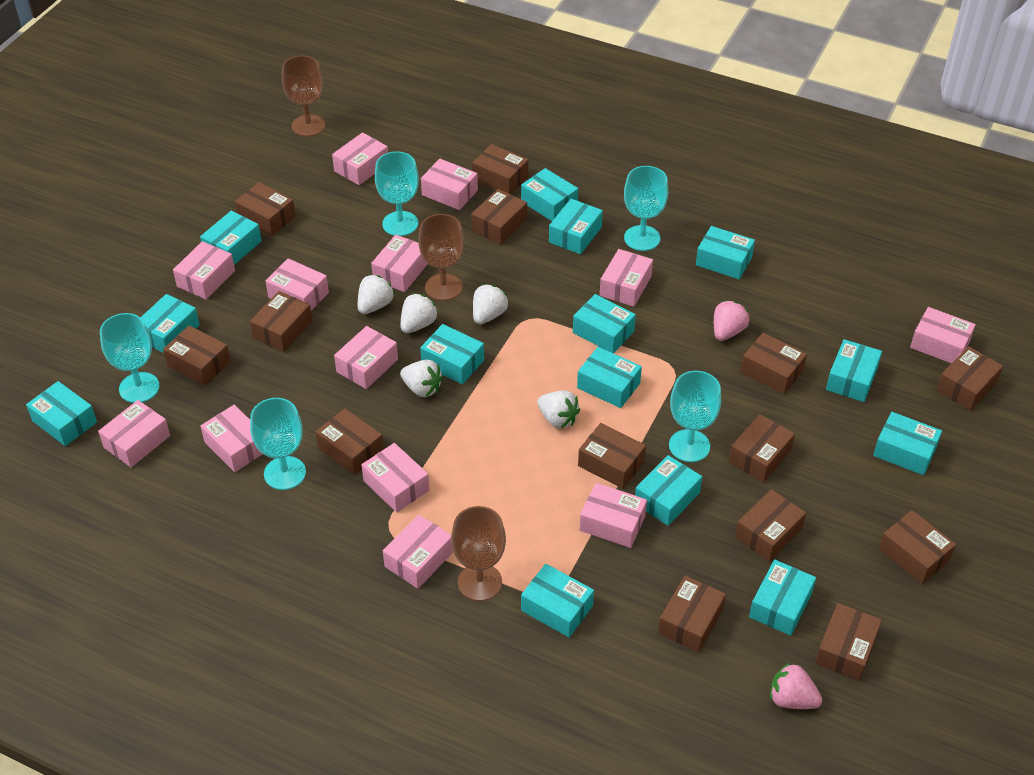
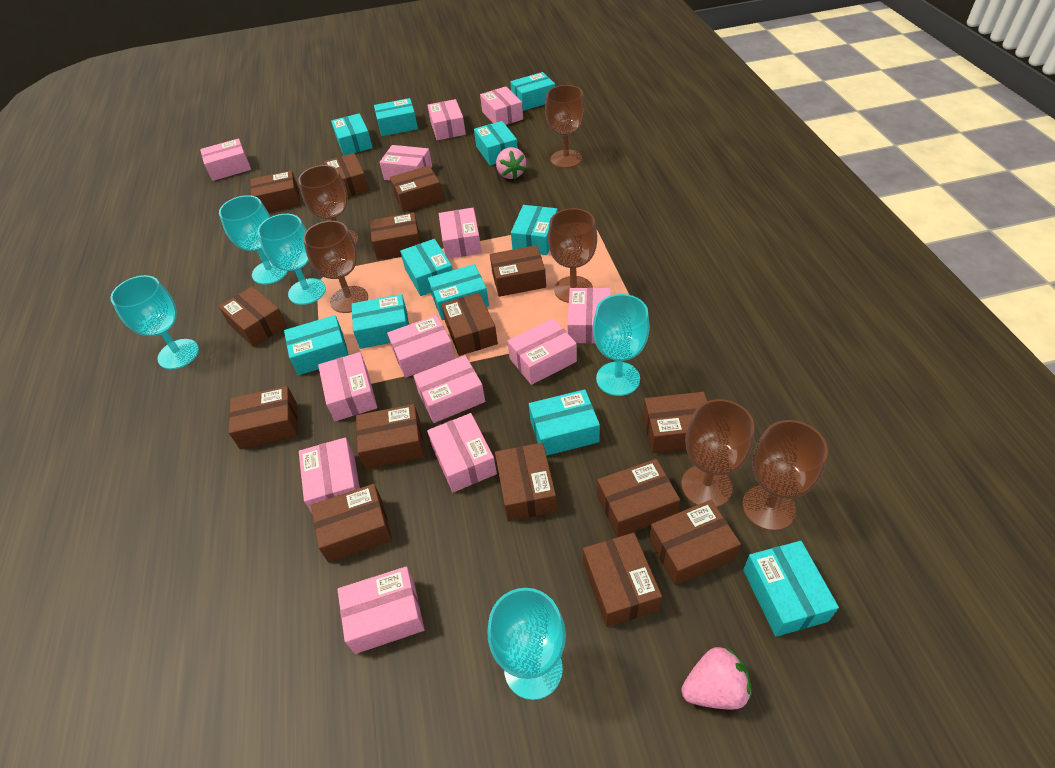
brown box: 14 -> 15
brown goblet: 3 -> 6
turquoise box: 14 -> 11
white strawberry: 5 -> 0

